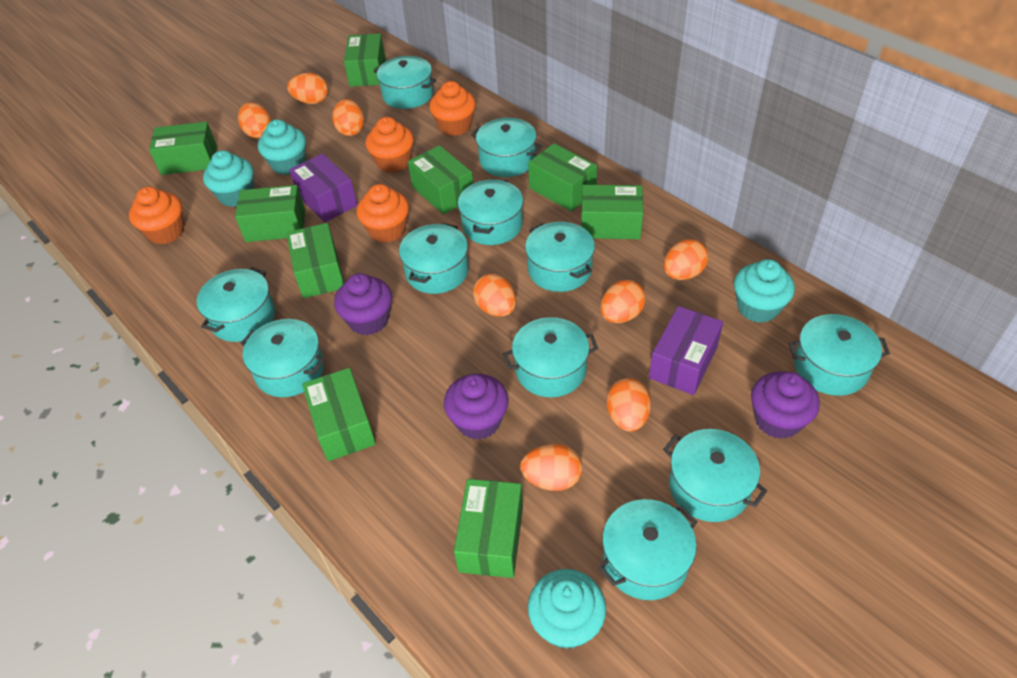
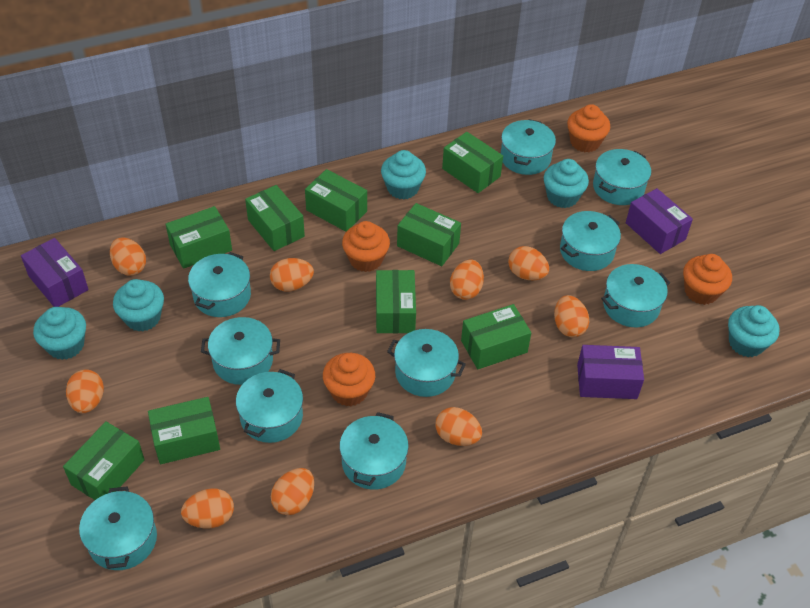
orange egg: 8 -> 9
purple box: 2 -> 3
purple cupcake: 3 -> 0
turquoise cupcake: 4 -> 5
turquoise pot: 11 -> 10

